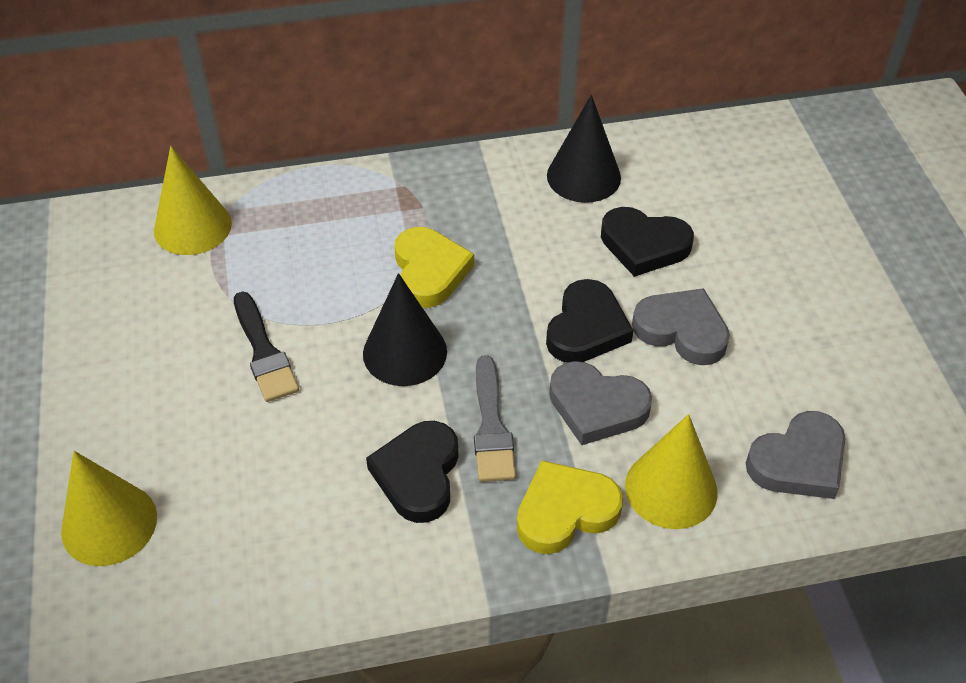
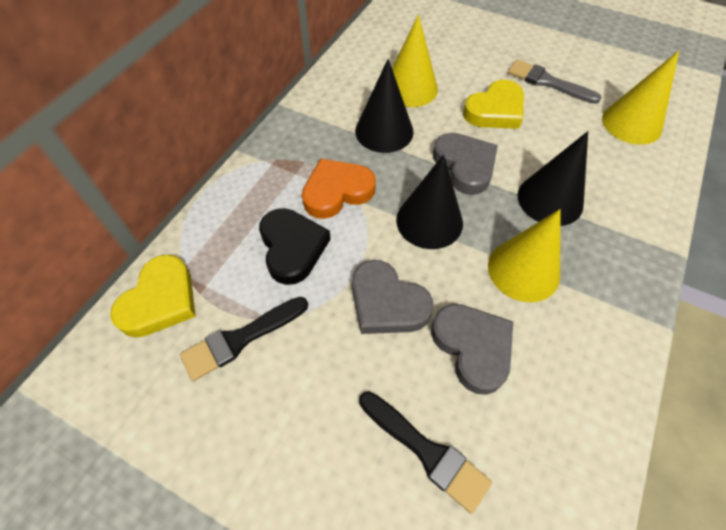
black brush: 1 -> 2
black cone: 2 -> 3
black heart: 3 -> 1
orange heart: 0 -> 1

